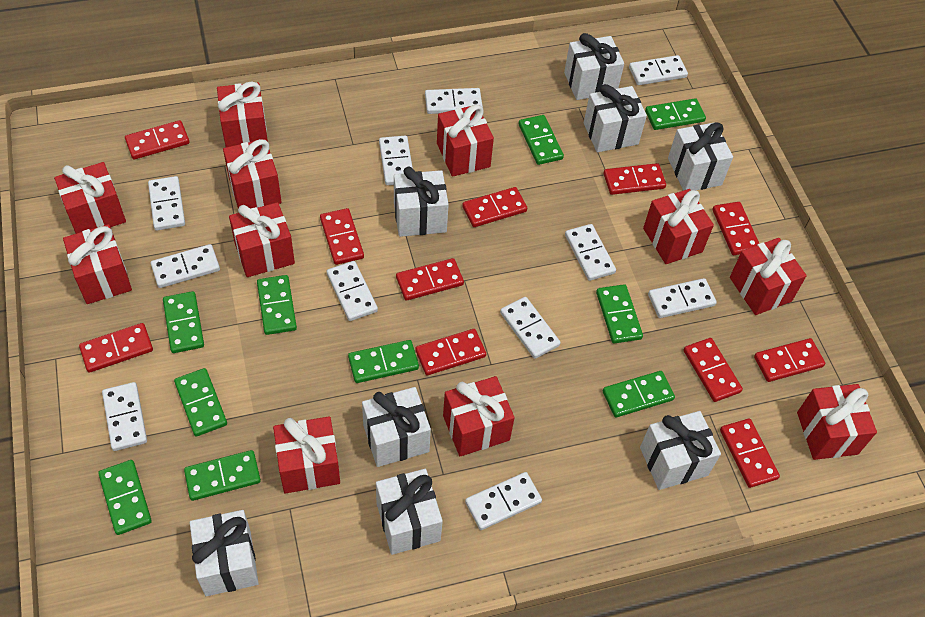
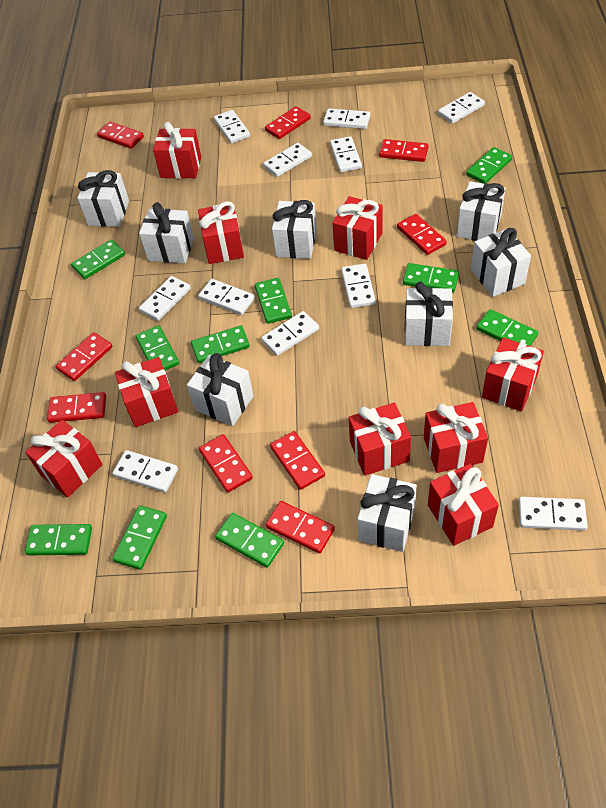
red domino: 11 -> 9
red gift: 11 -> 9

